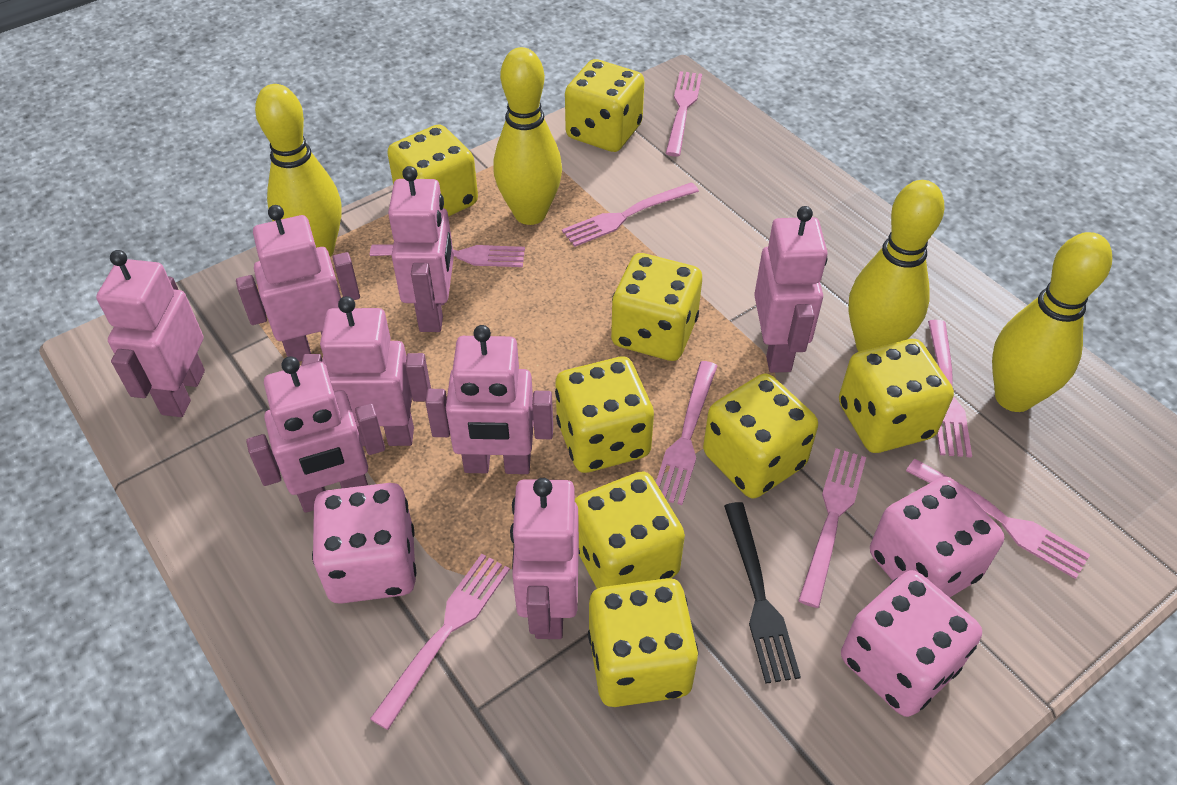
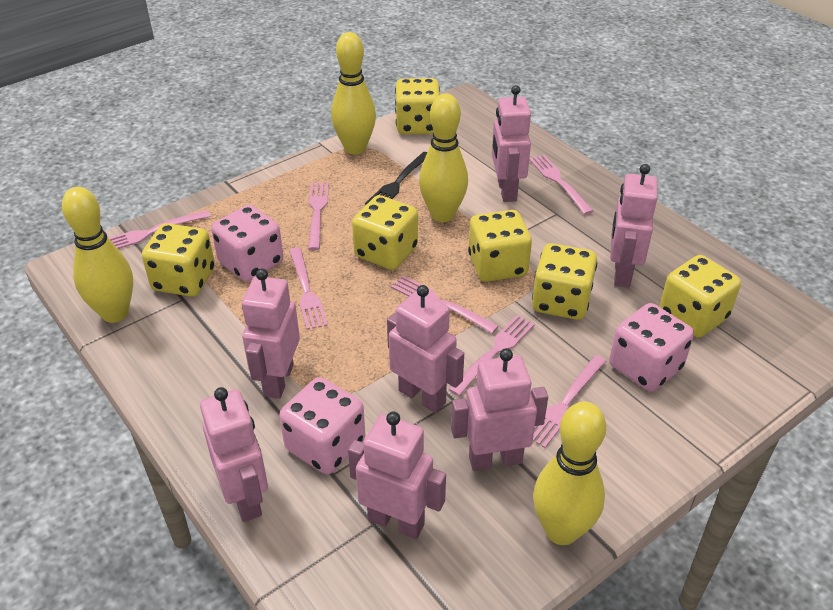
pink fork: 8 -> 7
pink robot: 8 -> 7
yellow dice: 8 -> 6

